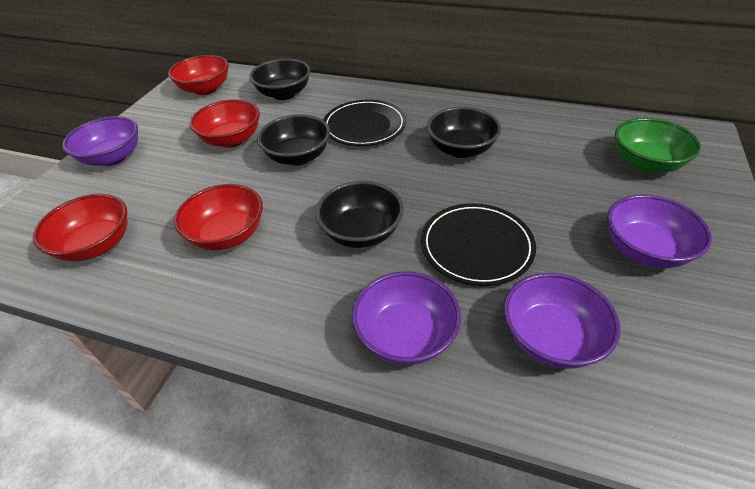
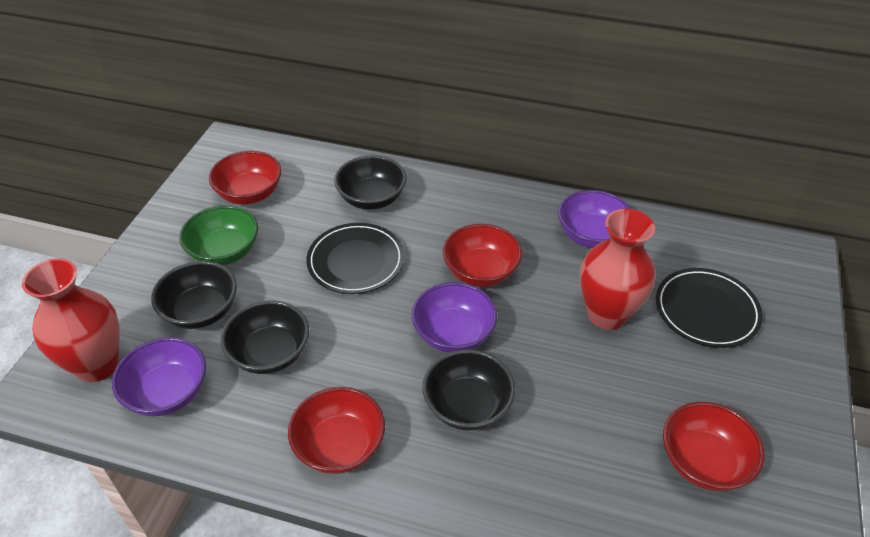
purple bowl: 4 -> 3
red vase: 0 -> 2

